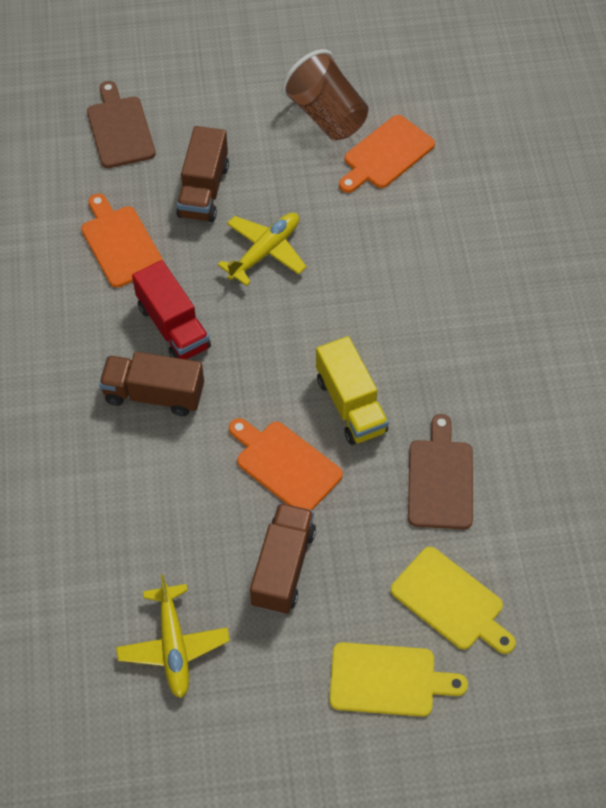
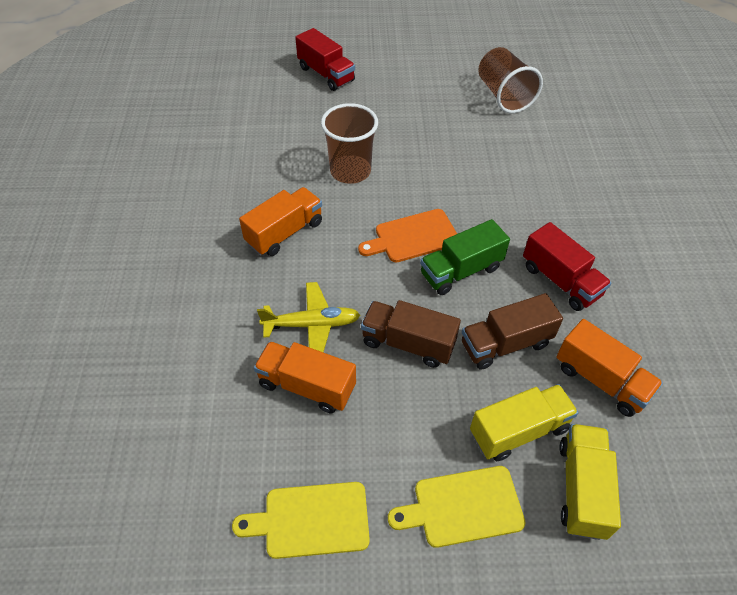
brown cup: 1 -> 2
brown cutting board: 2 -> 0
brown truck: 3 -> 2
green truck: 0 -> 1
orange cutting board: 3 -> 1
orange truck: 0 -> 3
red truck: 1 -> 2
yellow plane: 2 -> 1
yellow truck: 1 -> 2

